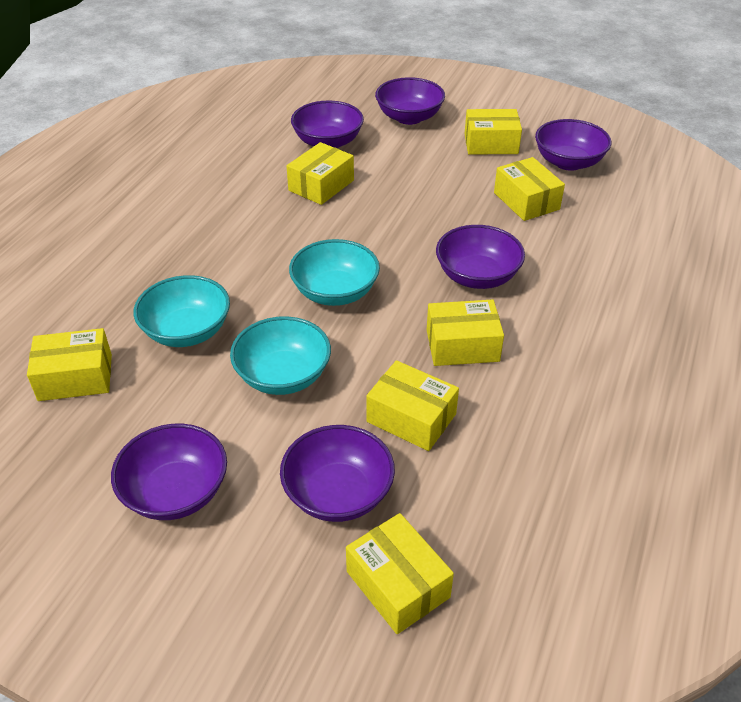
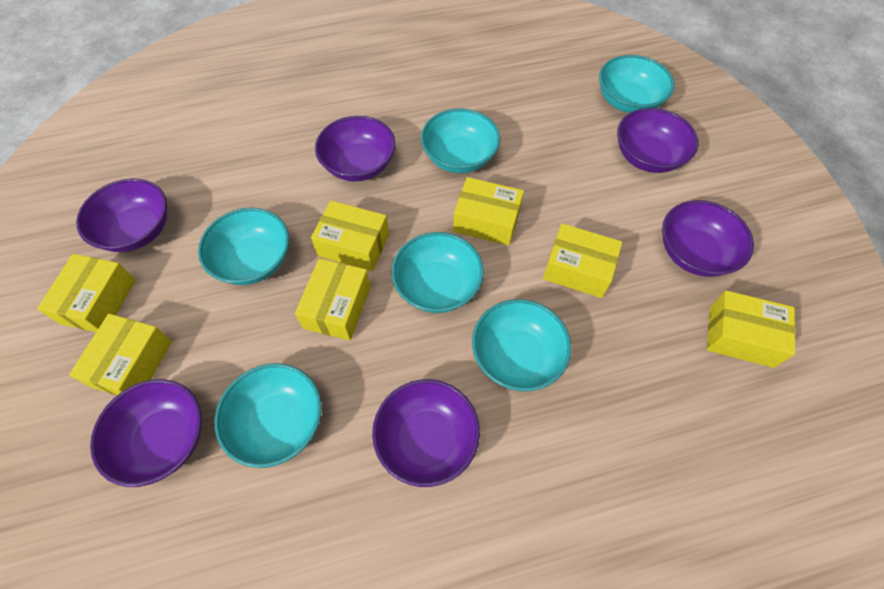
turquoise bowl: 3 -> 6

